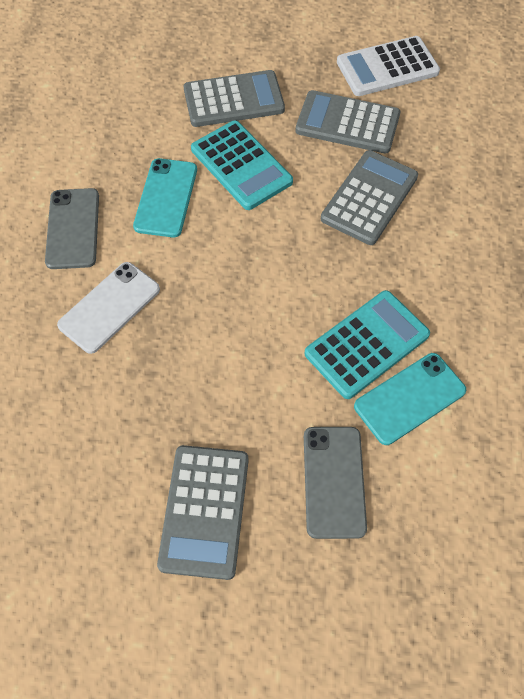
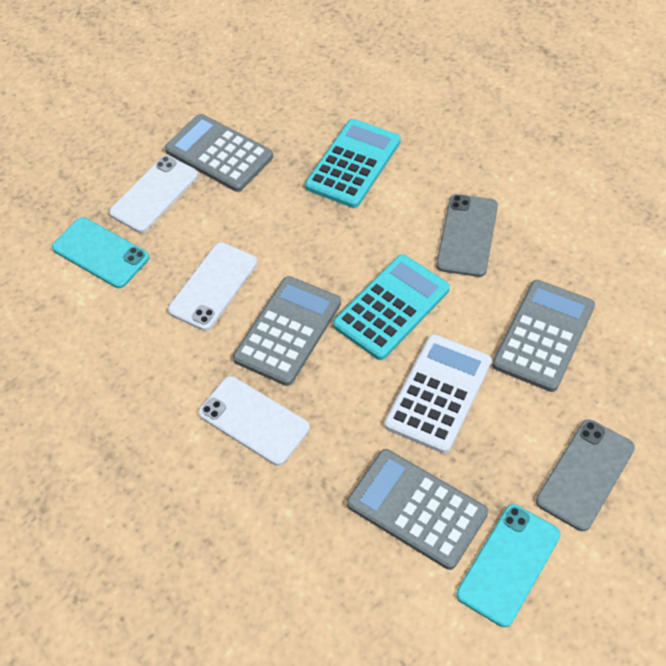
white phone: 1 -> 3

